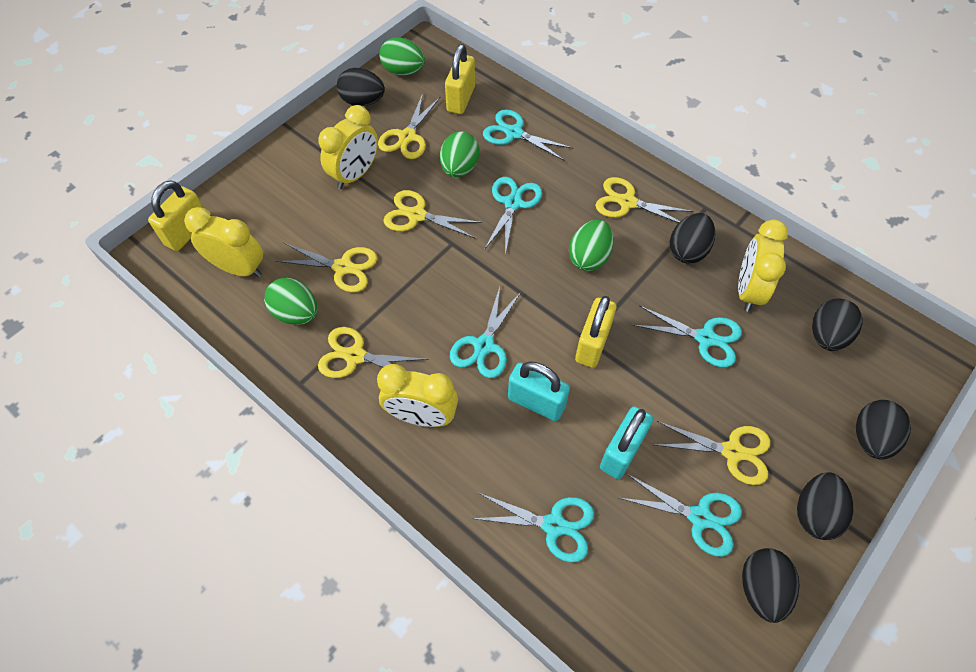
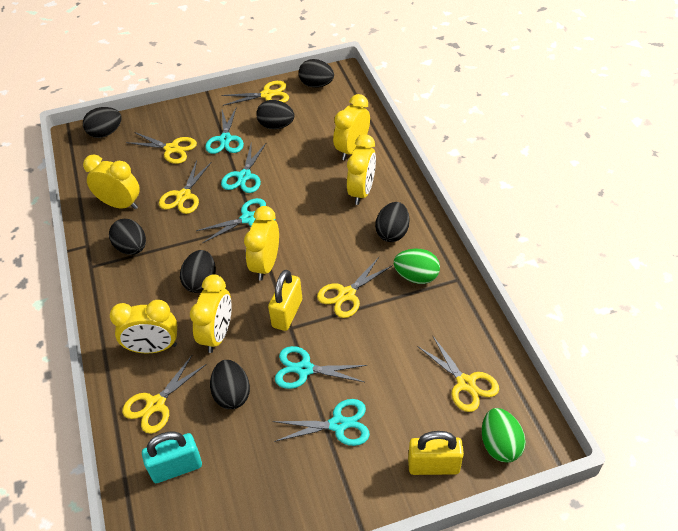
black egg: 6 -> 7
green egg: 4 -> 2
turquoise padlock: 2 -> 1
turquoise scissors: 6 -> 5
yellow clock: 4 -> 6
yellow padlock: 3 -> 2

